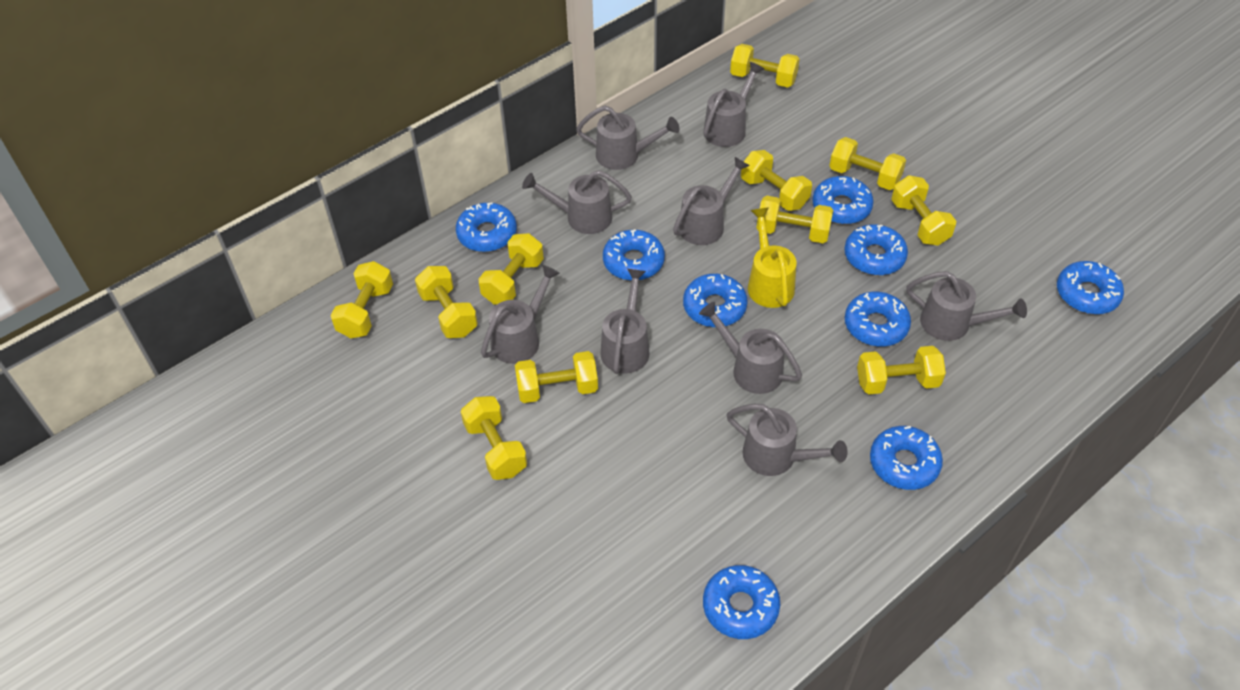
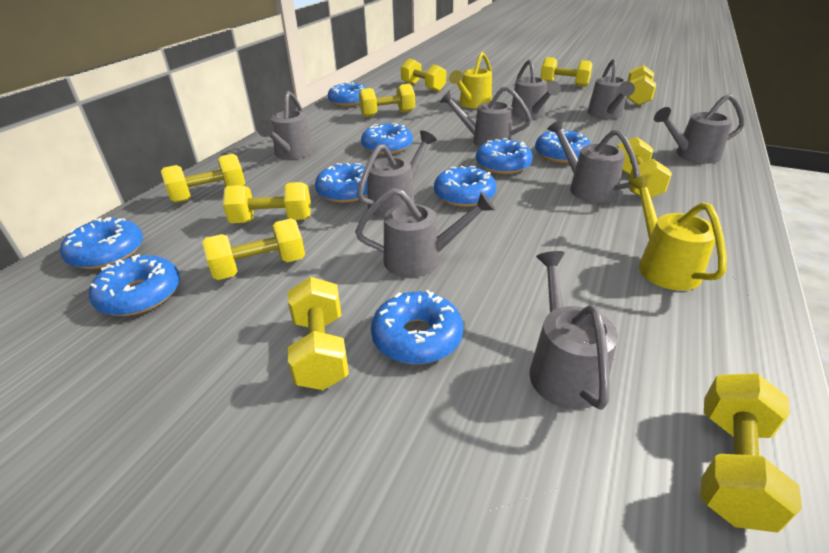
yellow dumbbell: 11 -> 10
yellow watering can: 1 -> 2

